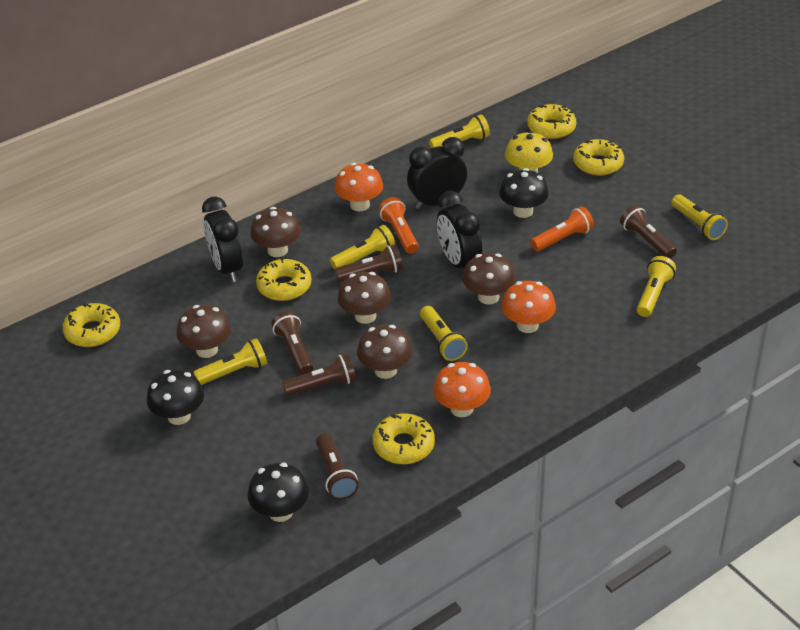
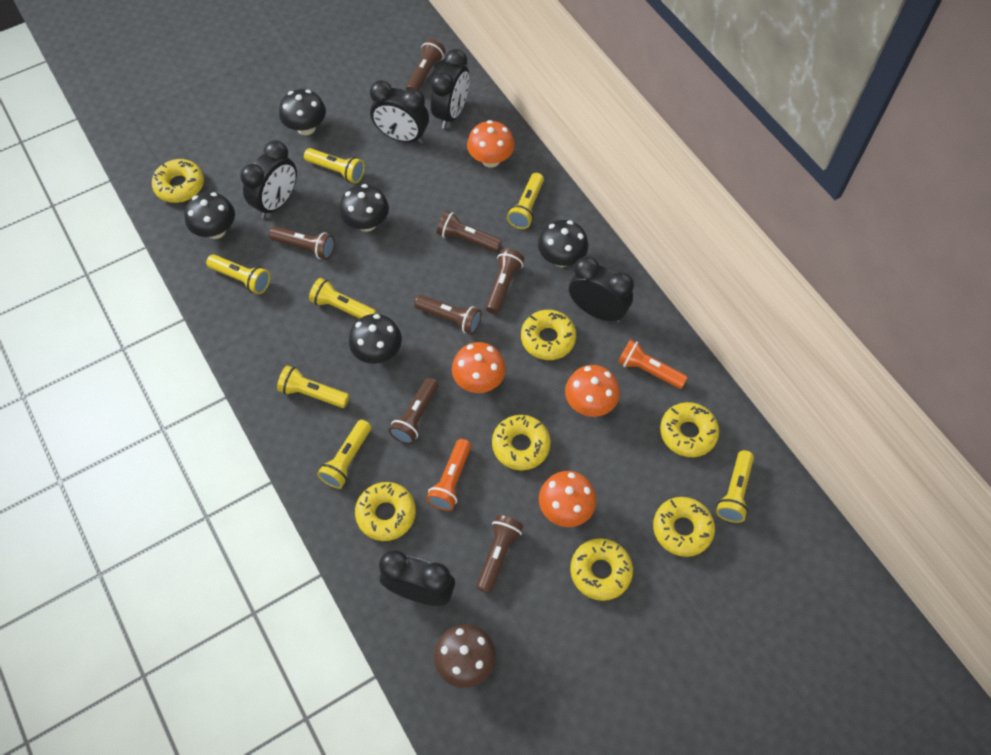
black clock: 3 -> 5
black mushroom: 3 -> 5
brown flashlight: 5 -> 7
brown mushroom: 5 -> 1
orange mushroom: 3 -> 4
yellow donut: 5 -> 7
yellow flashlight: 6 -> 7
yellow mushroom: 1 -> 0

